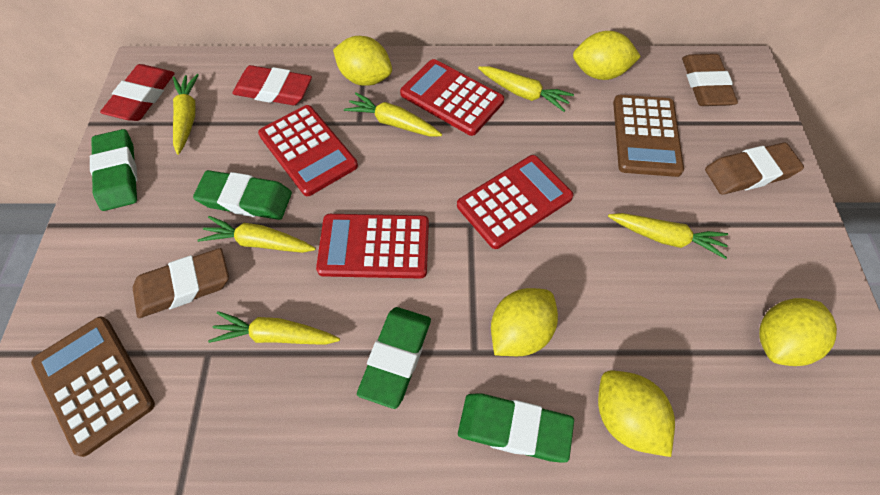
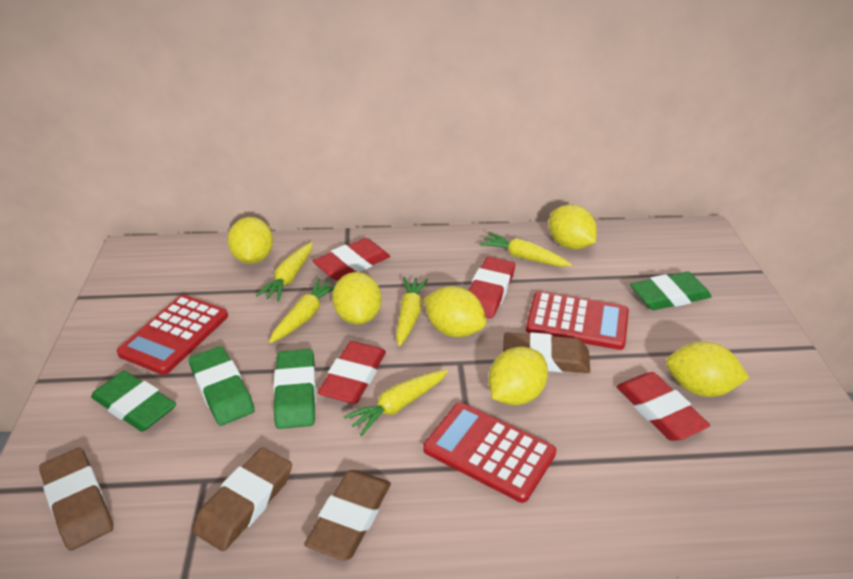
brown calculator: 2 -> 0
brown eraser: 3 -> 4
red calculator: 4 -> 3
red eraser: 2 -> 4
yellow carrot: 6 -> 5
yellow lemon: 5 -> 6

